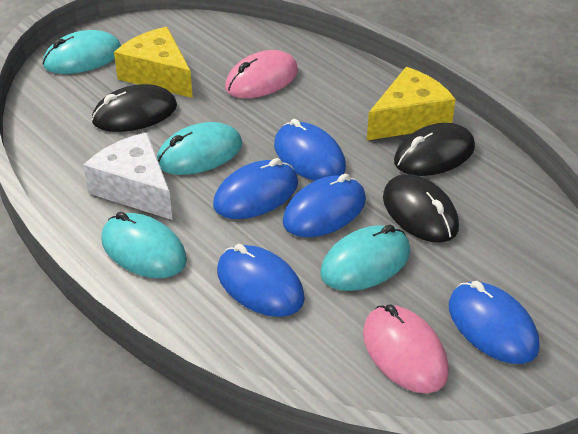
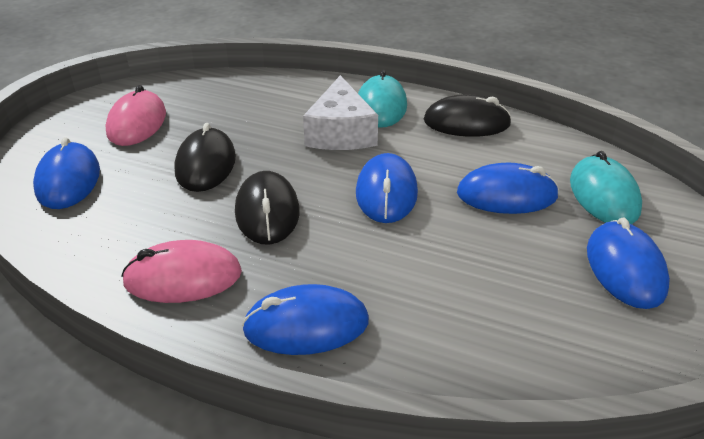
turquoise mouse: 4 -> 2
yellow cheese: 2 -> 0

